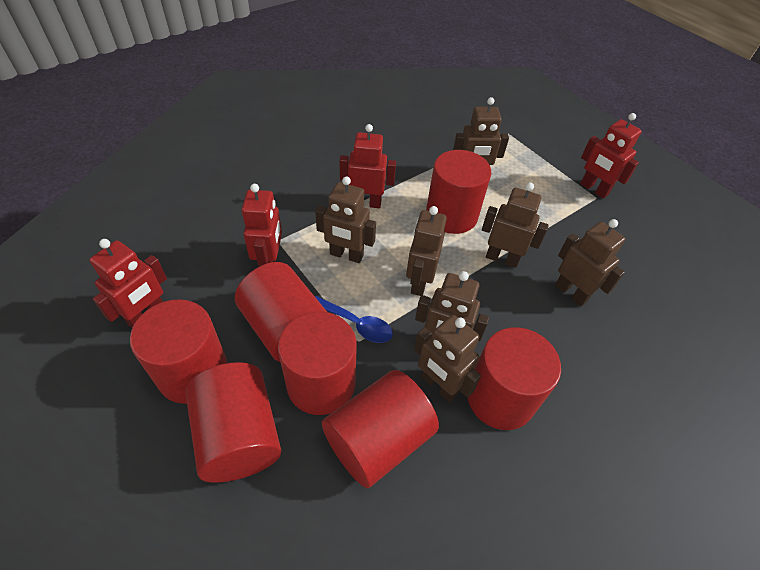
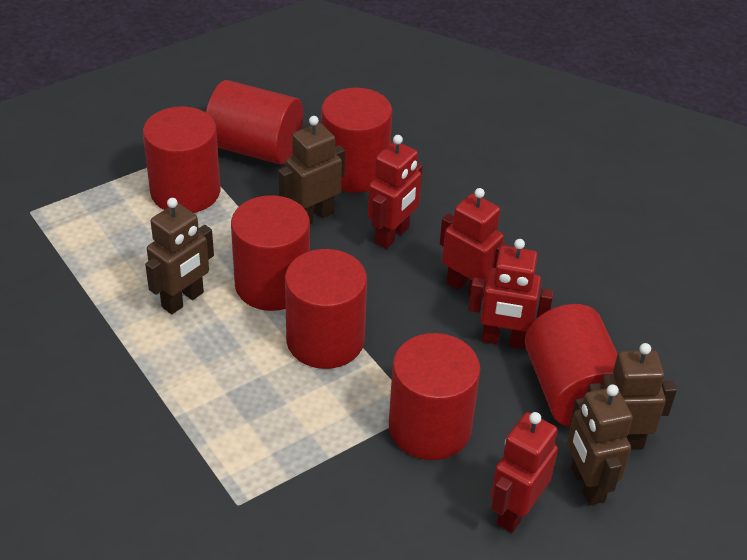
blue spoon: 1 -> 0
brown robot: 7 -> 4

